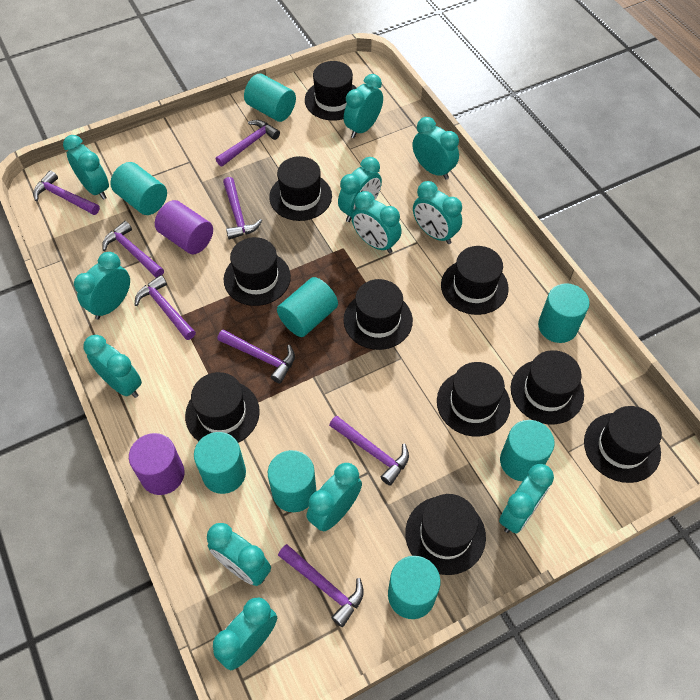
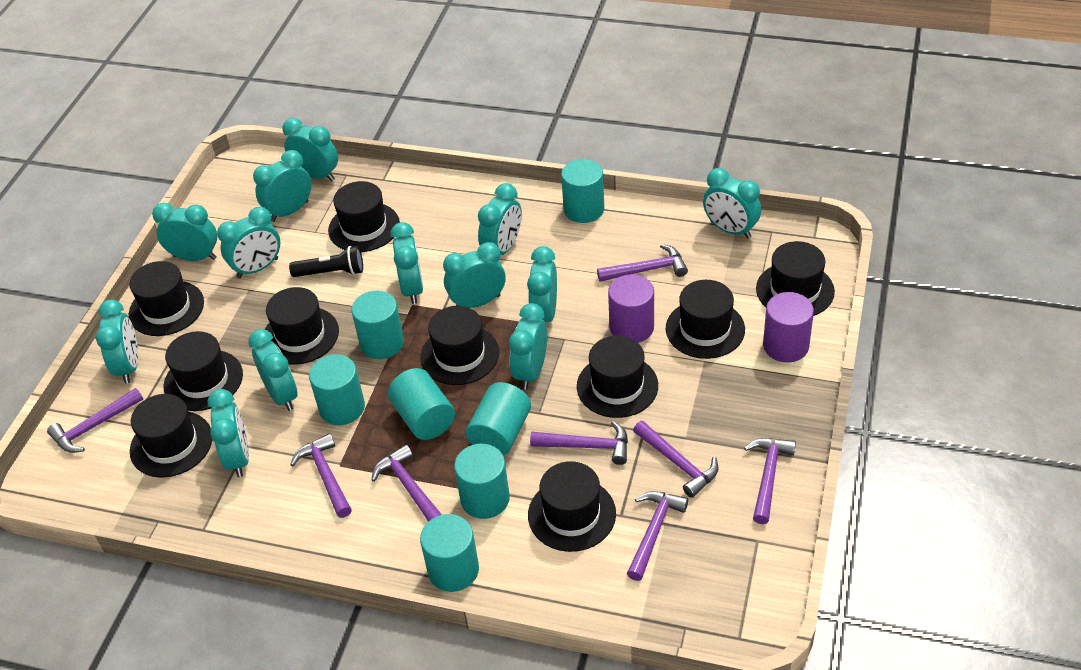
black flashlight: 0 -> 1
turquoise clock: 12 -> 13
turquoise cylinder: 8 -> 7

